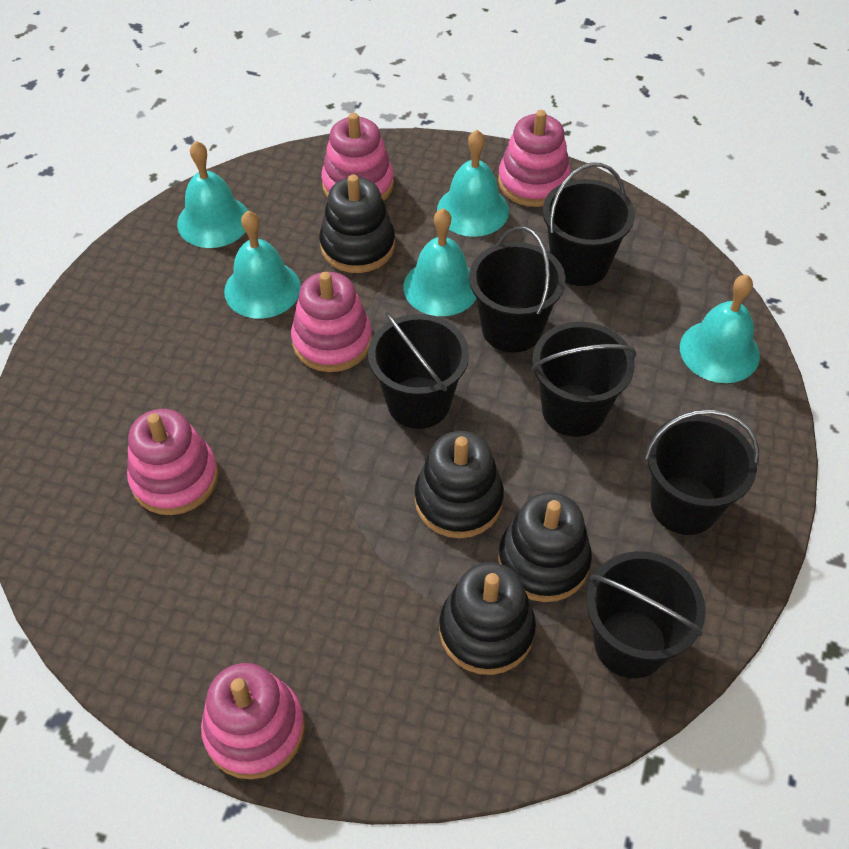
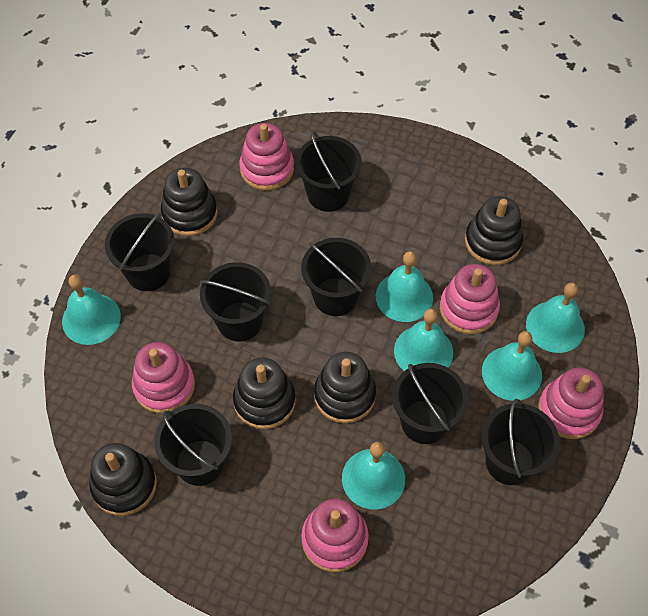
black bucket: 6 -> 7
black stacking toy: 4 -> 5
turquoise bell: 5 -> 6

